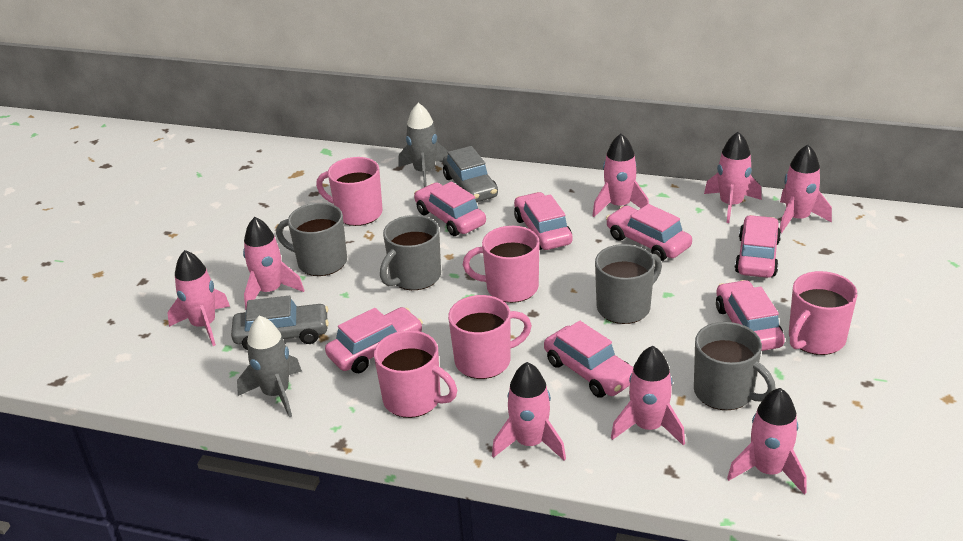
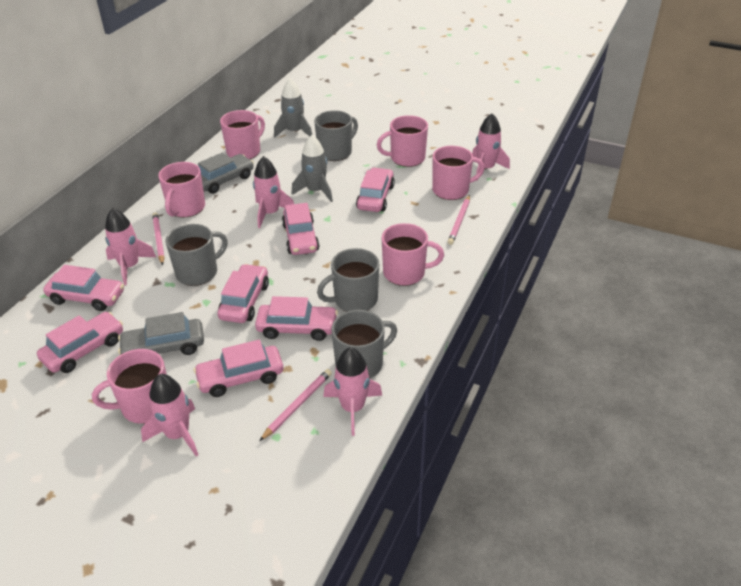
pink mug: 5 -> 6
pink pencil: 0 -> 3
pink rocket: 8 -> 5

